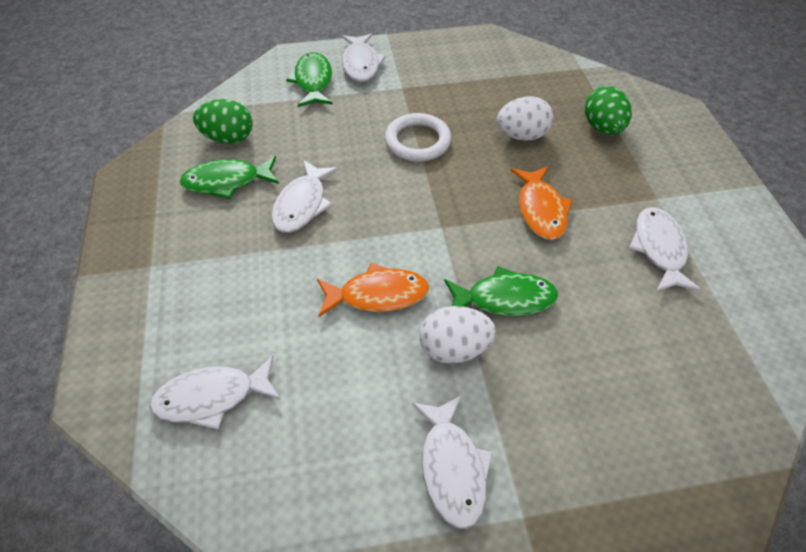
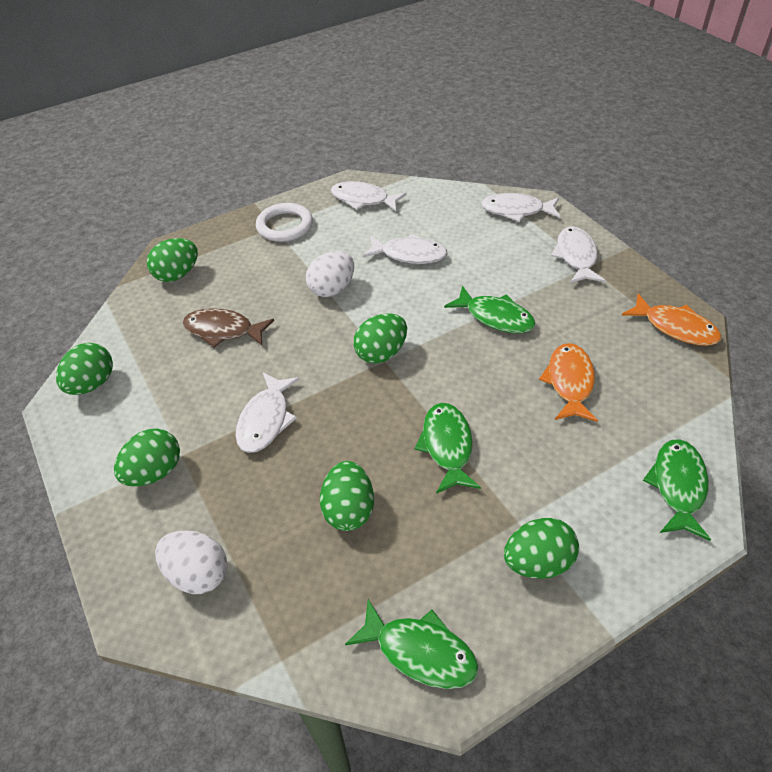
brown fish: 0 -> 1
green egg: 2 -> 6
green fish: 3 -> 4

